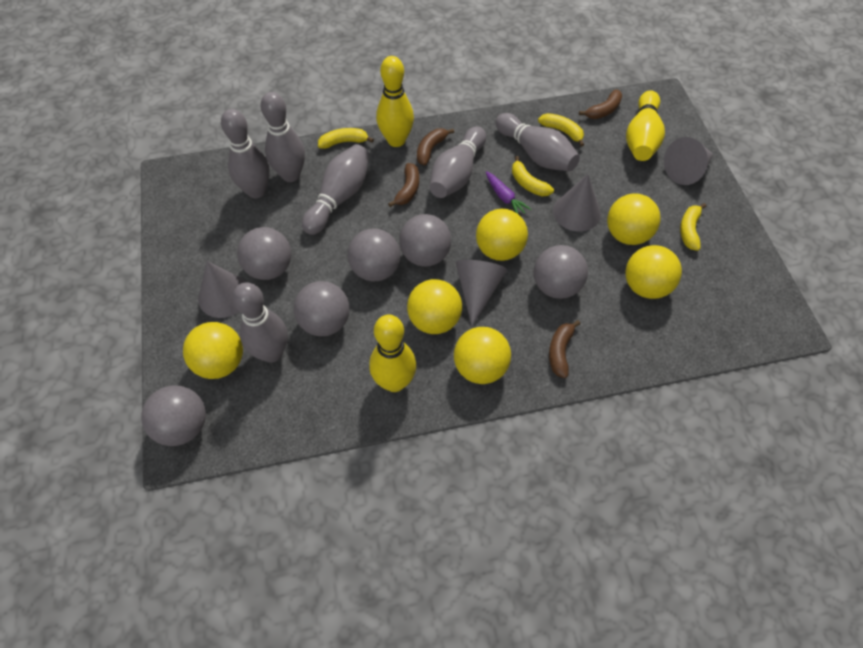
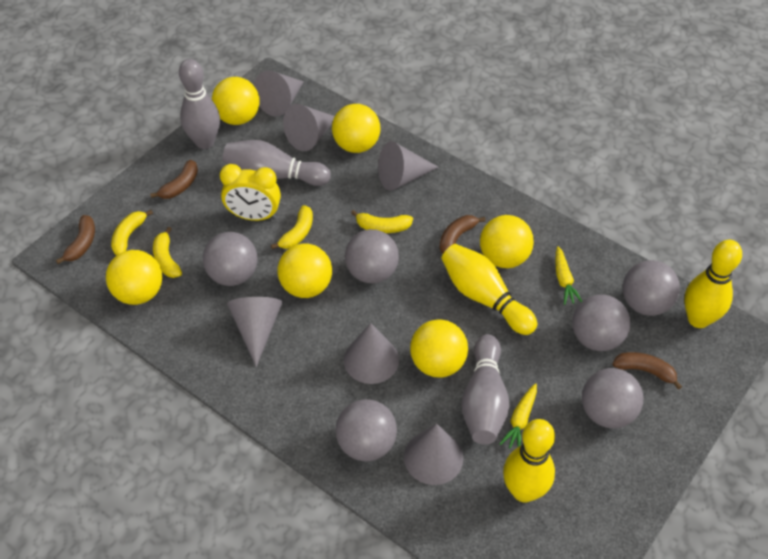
grey bowling pin: 6 -> 3
grey cone: 4 -> 6
purple carrot: 1 -> 0
yellow carrot: 0 -> 2
yellow clock: 0 -> 1

